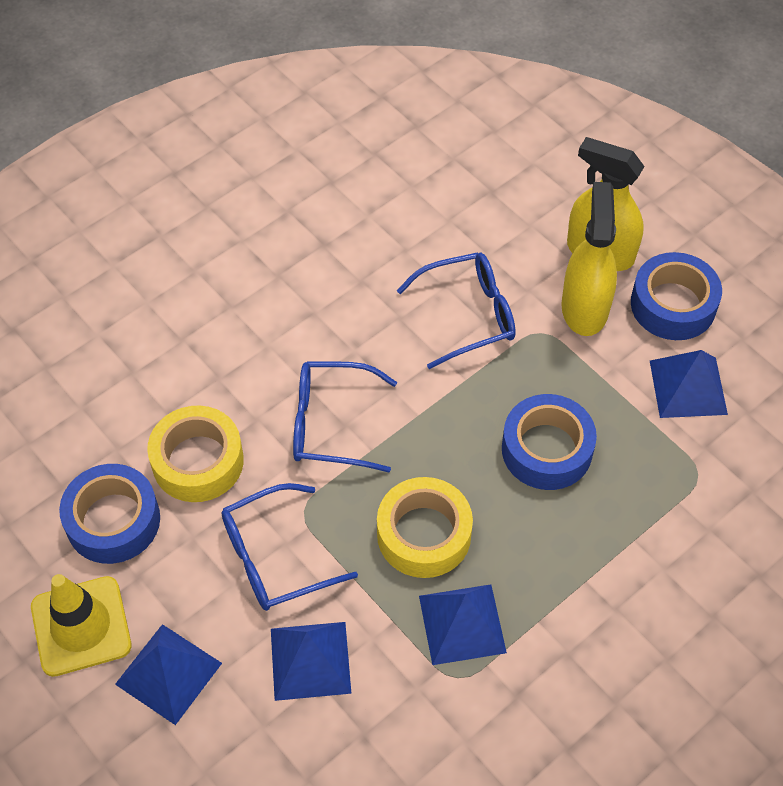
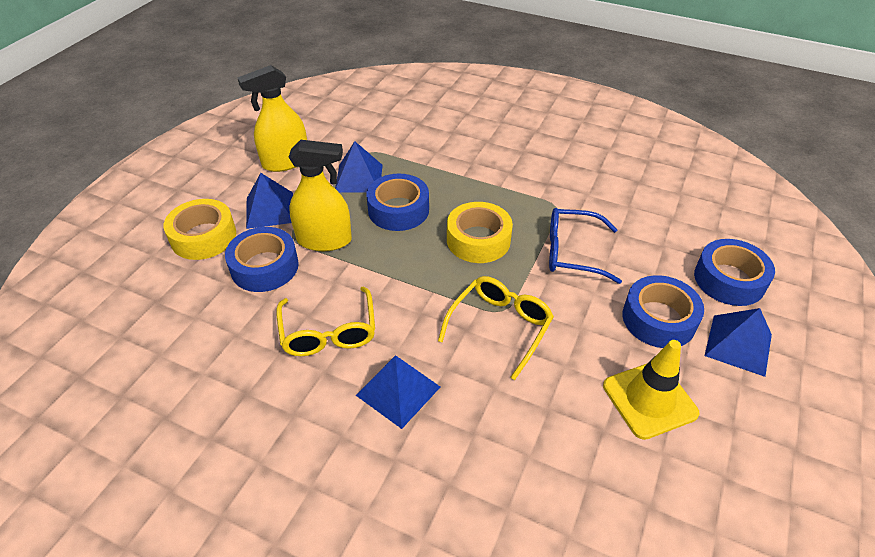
blue glasses: 3 -> 1
blue tape: 3 -> 4
yellow glasses: 0 -> 2

